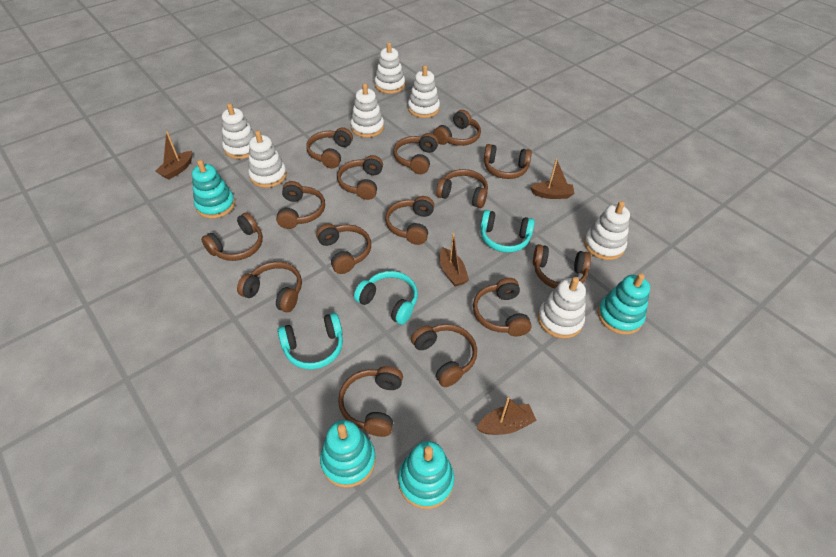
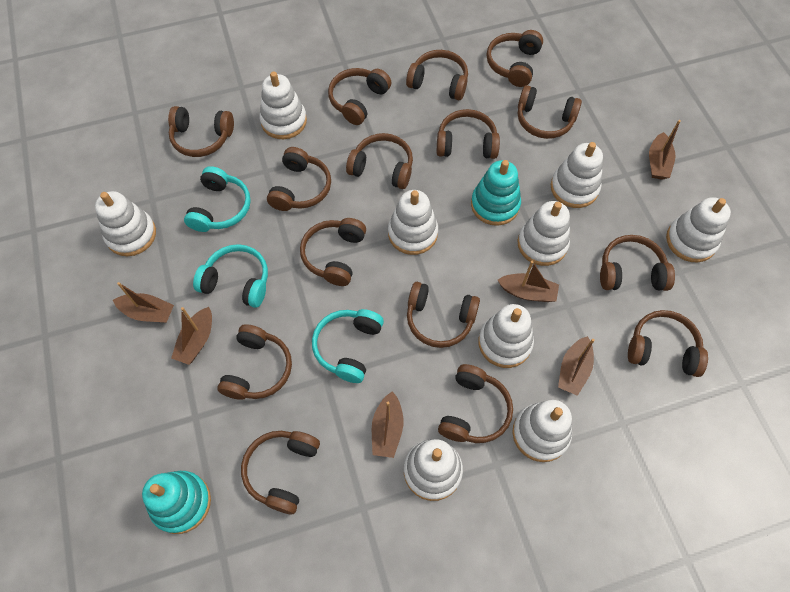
brown boat: 4 -> 6
turquoise stacking toy: 4 -> 2
white stacking toy: 7 -> 9

